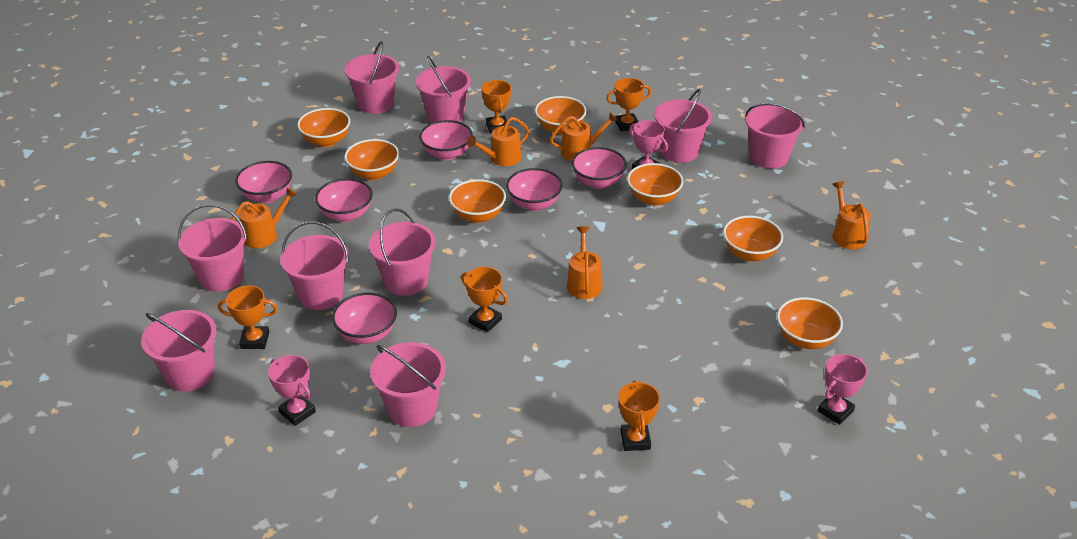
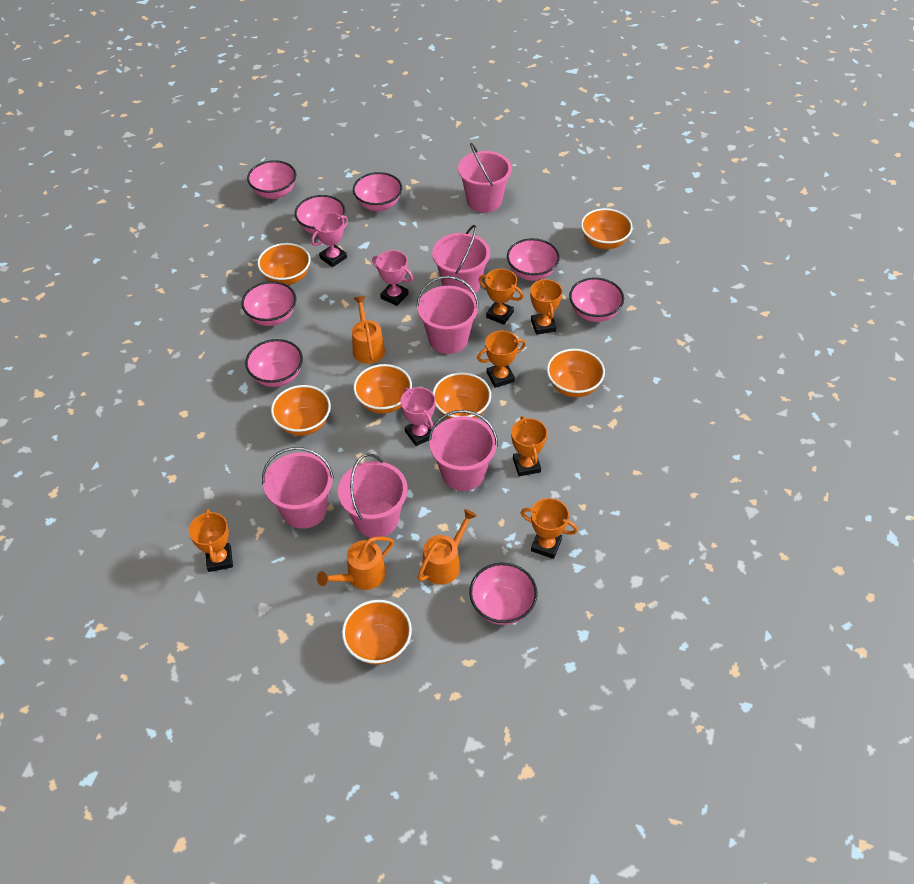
orange trophy: 5 -> 6
orange watering can: 5 -> 3
pink bowl: 6 -> 8
pink bucket: 9 -> 6

